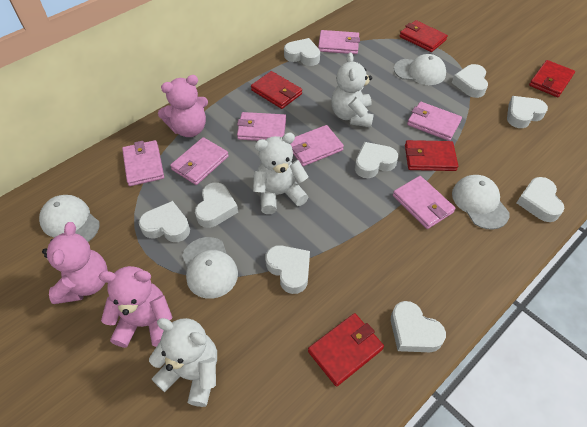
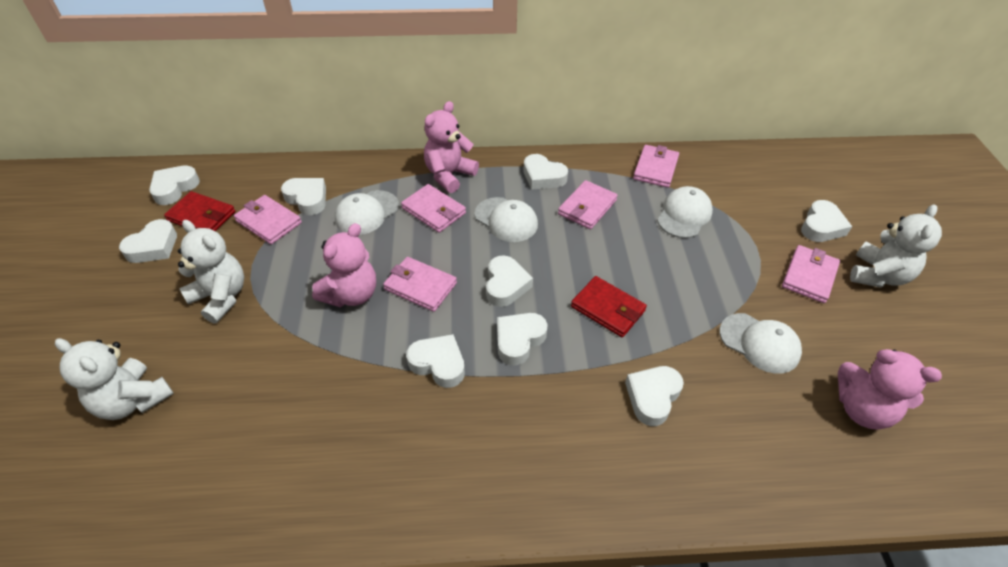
pink wallet: 7 -> 6
red wallet: 5 -> 2

